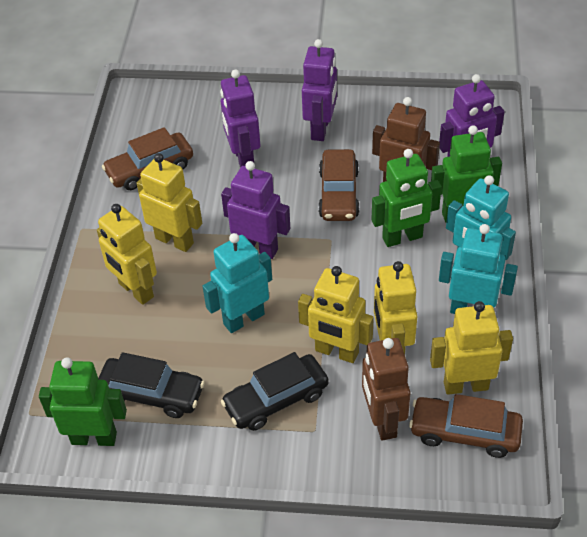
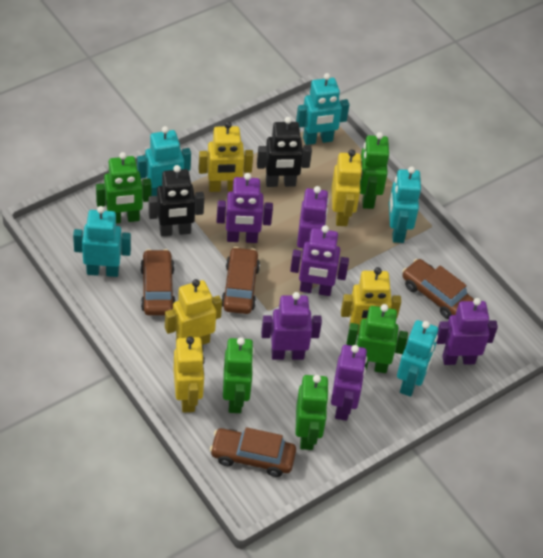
black car: 2 -> 0
black robot: 0 -> 2
brown car: 3 -> 4
brown robot: 2 -> 0
green robot: 3 -> 5
purple robot: 4 -> 6
turquoise robot: 3 -> 5

